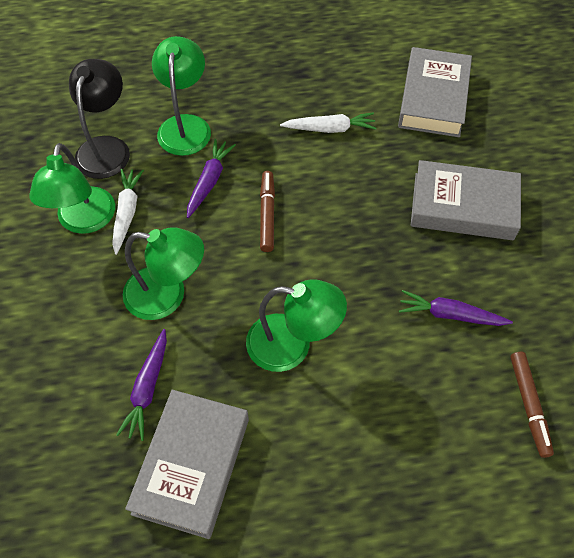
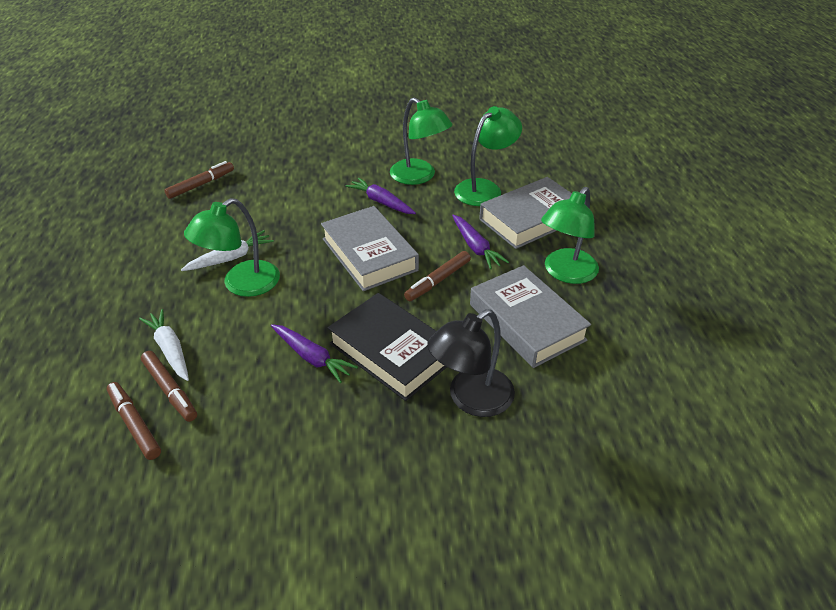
black book: 0 -> 1
brown marker: 2 -> 4

